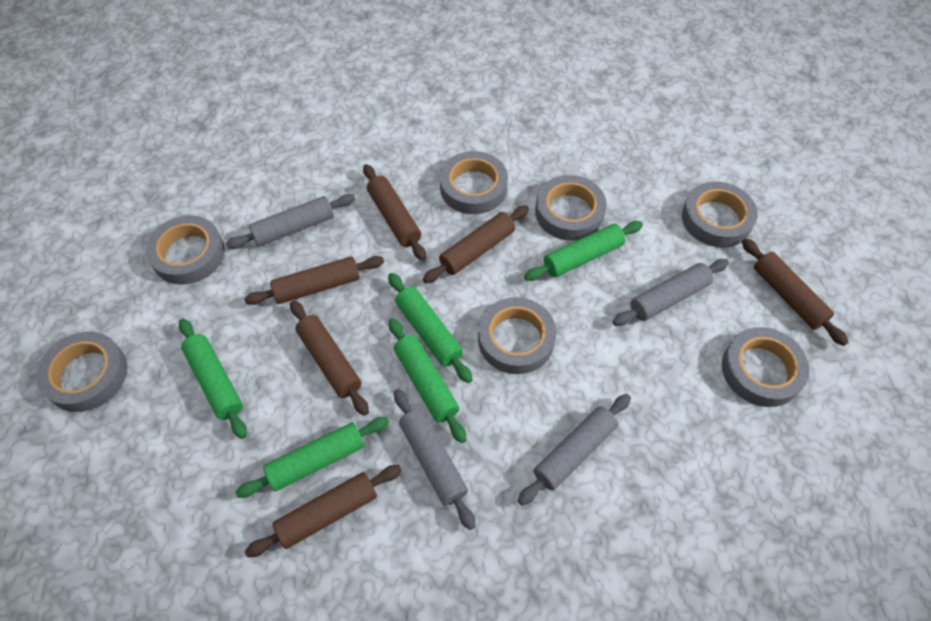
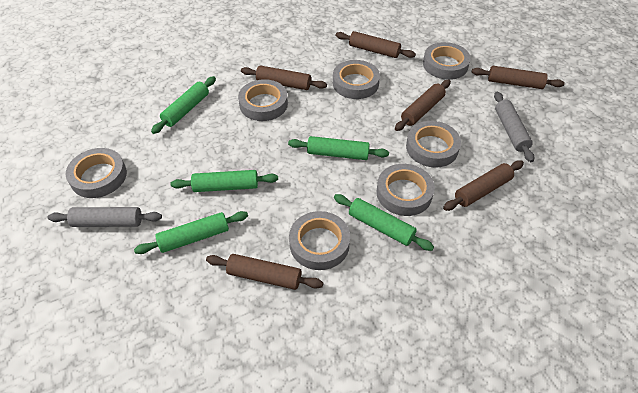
grey rolling pin: 4 -> 2

